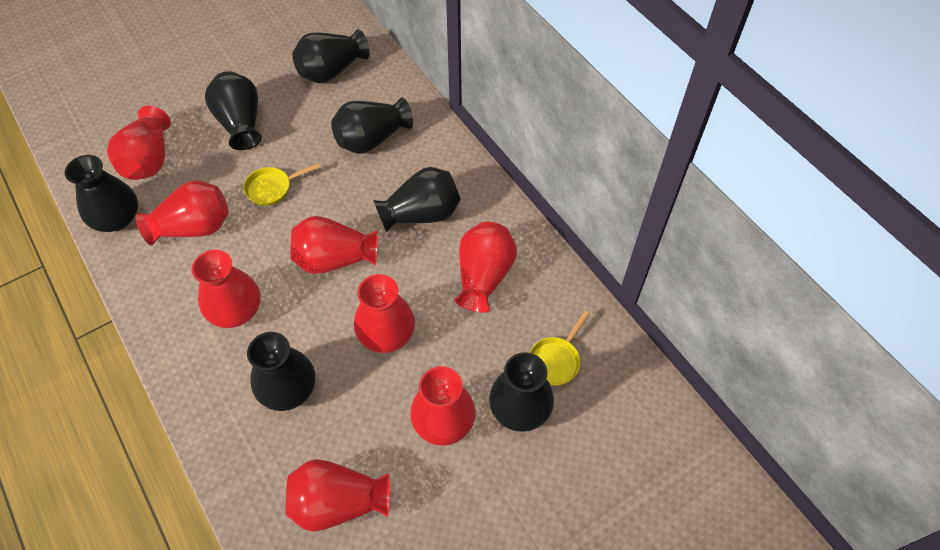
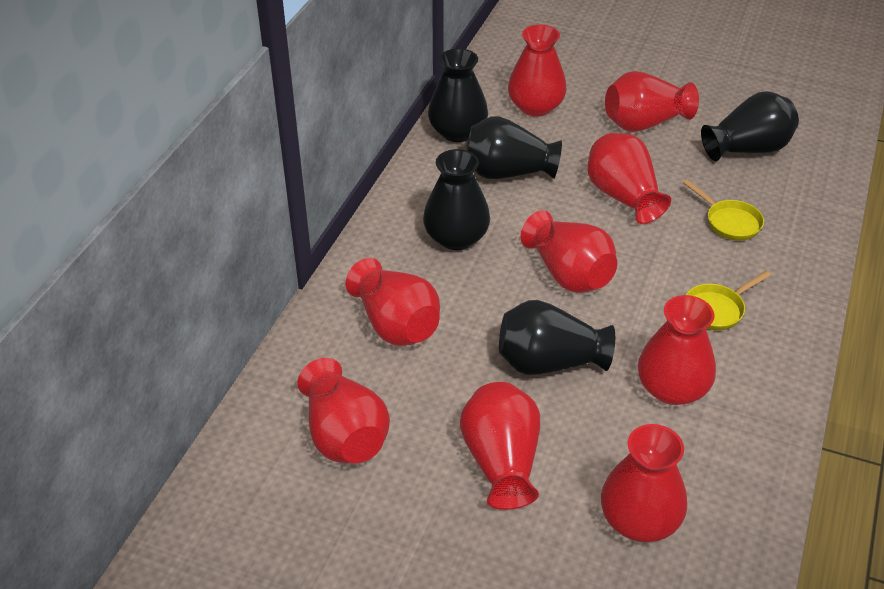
black vase: 7 -> 5
red vase: 8 -> 9

